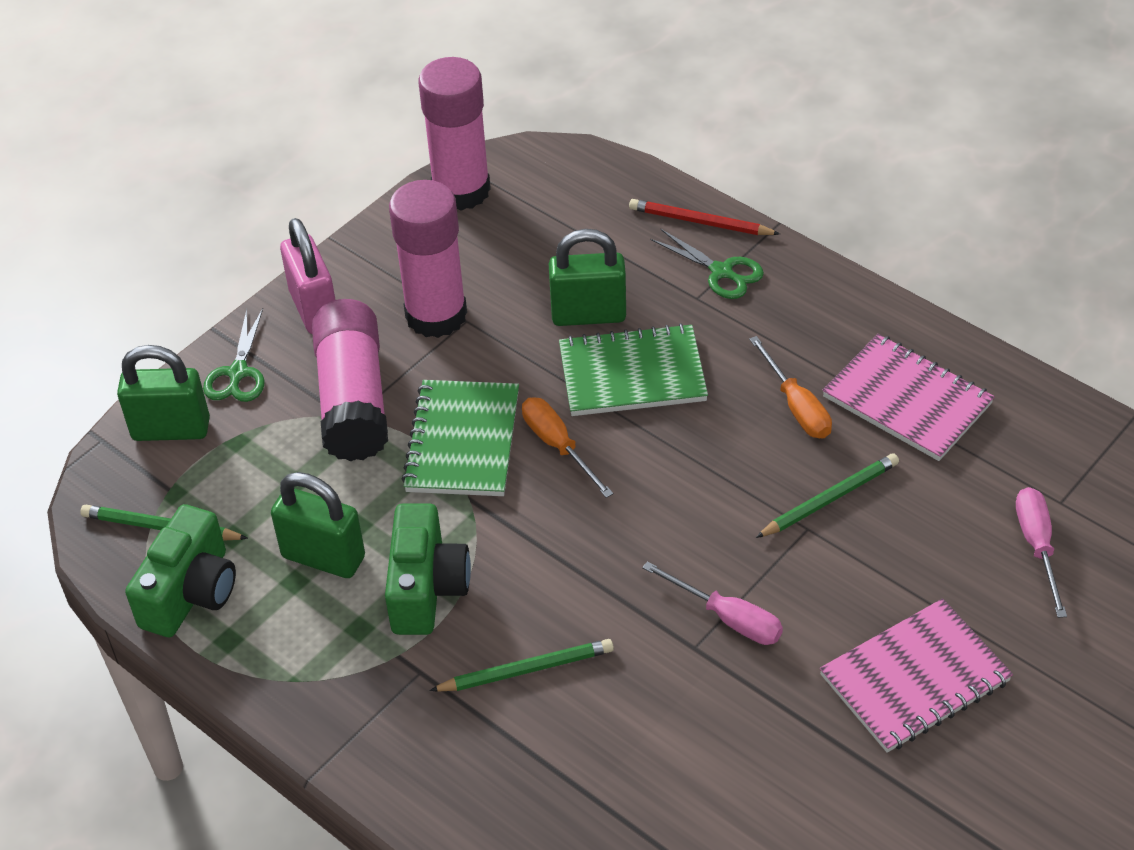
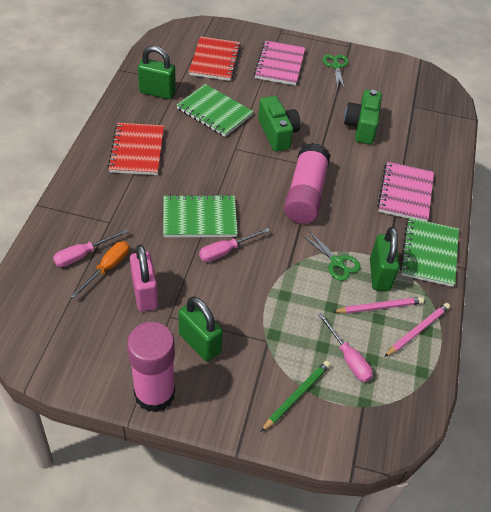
green notebook: 2 -> 3
green pencil: 3 -> 1
orange screwdriver: 2 -> 1
pink glue stick: 3 -> 2
pink pencil: 0 -> 2
pink screwdriver: 2 -> 3
red notebook: 0 -> 2
red pencil: 1 -> 0

